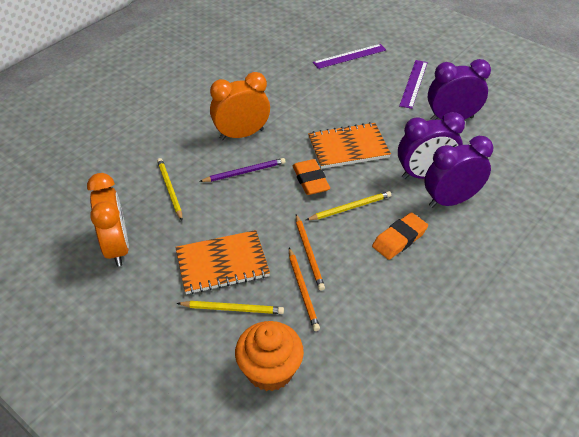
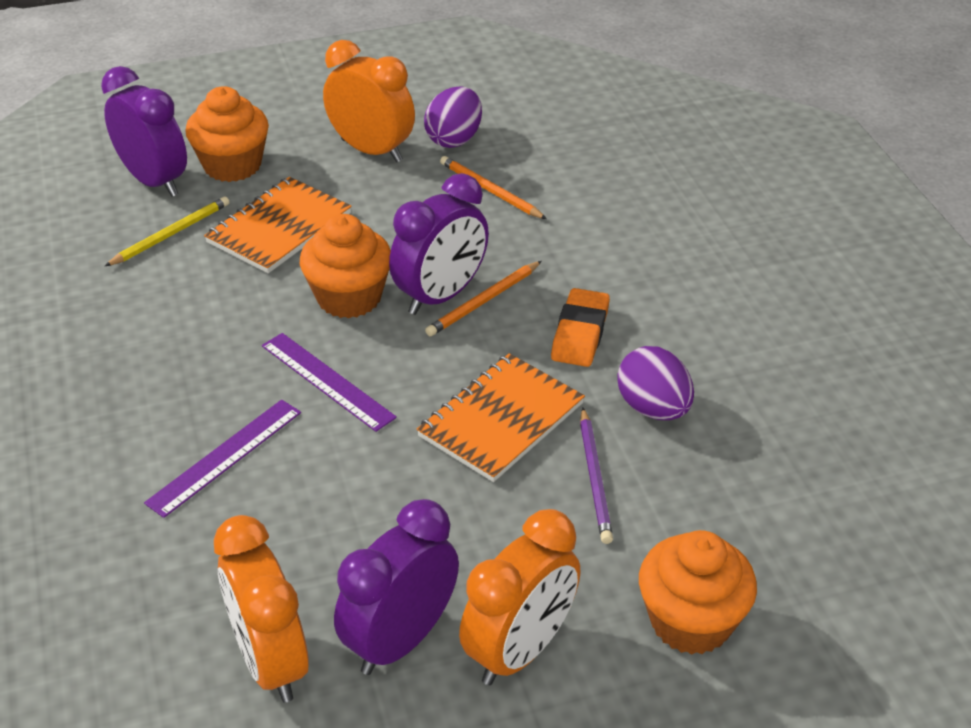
orange clock: 2 -> 3
orange cupcake: 1 -> 3
orange eraser: 2 -> 1
purple egg: 0 -> 2
yellow pencil: 3 -> 1

